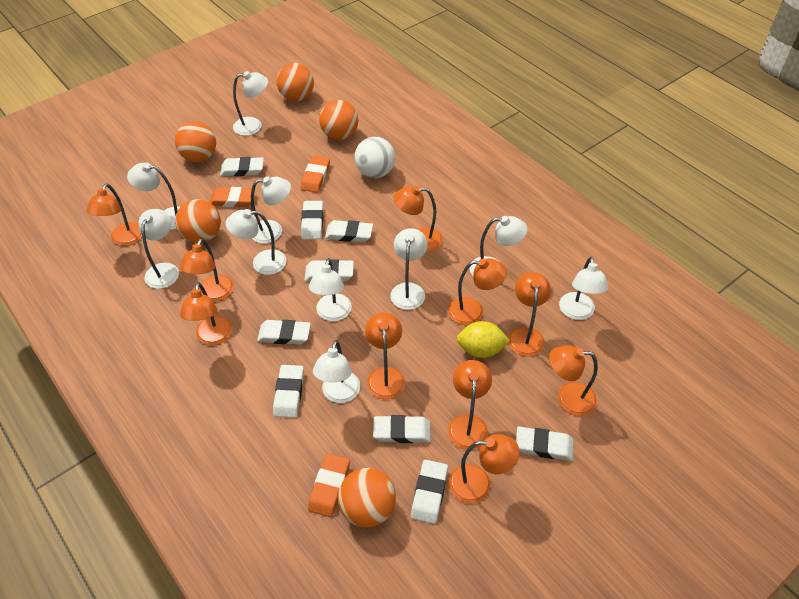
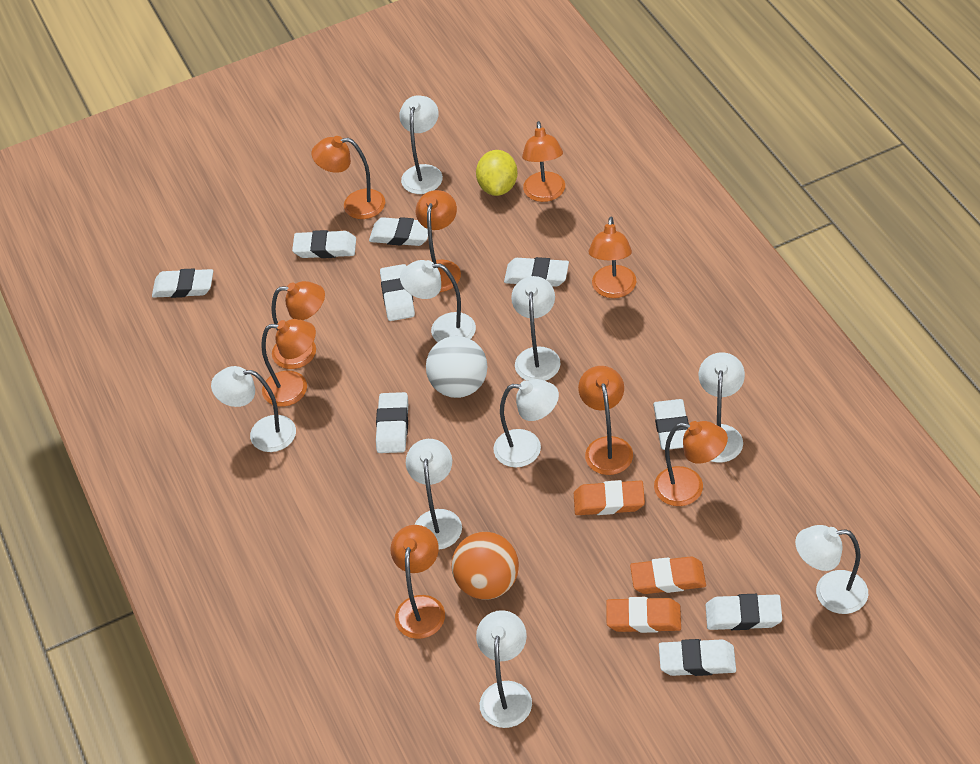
orange ball: 5 -> 1
orange lamp: 10 -> 9
white lamp: 10 -> 9

